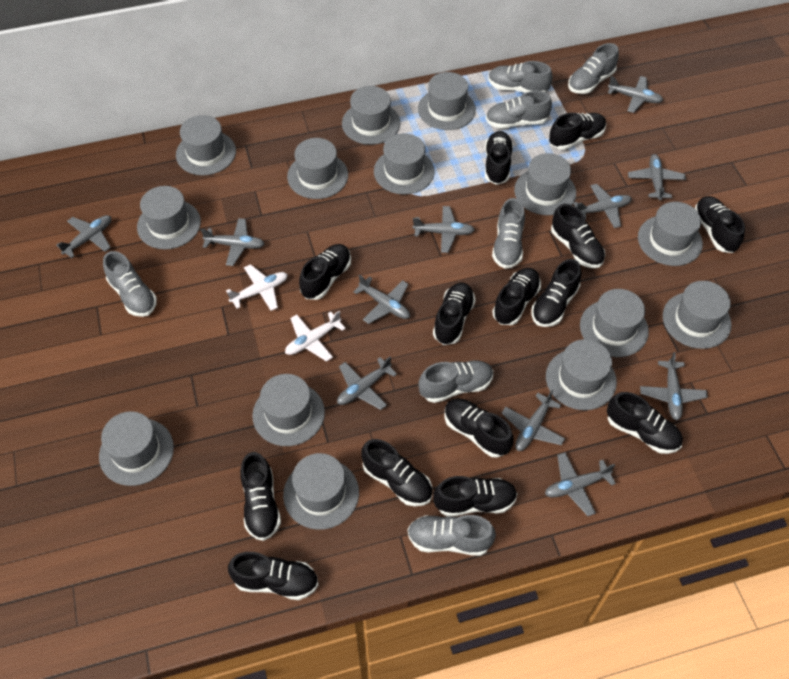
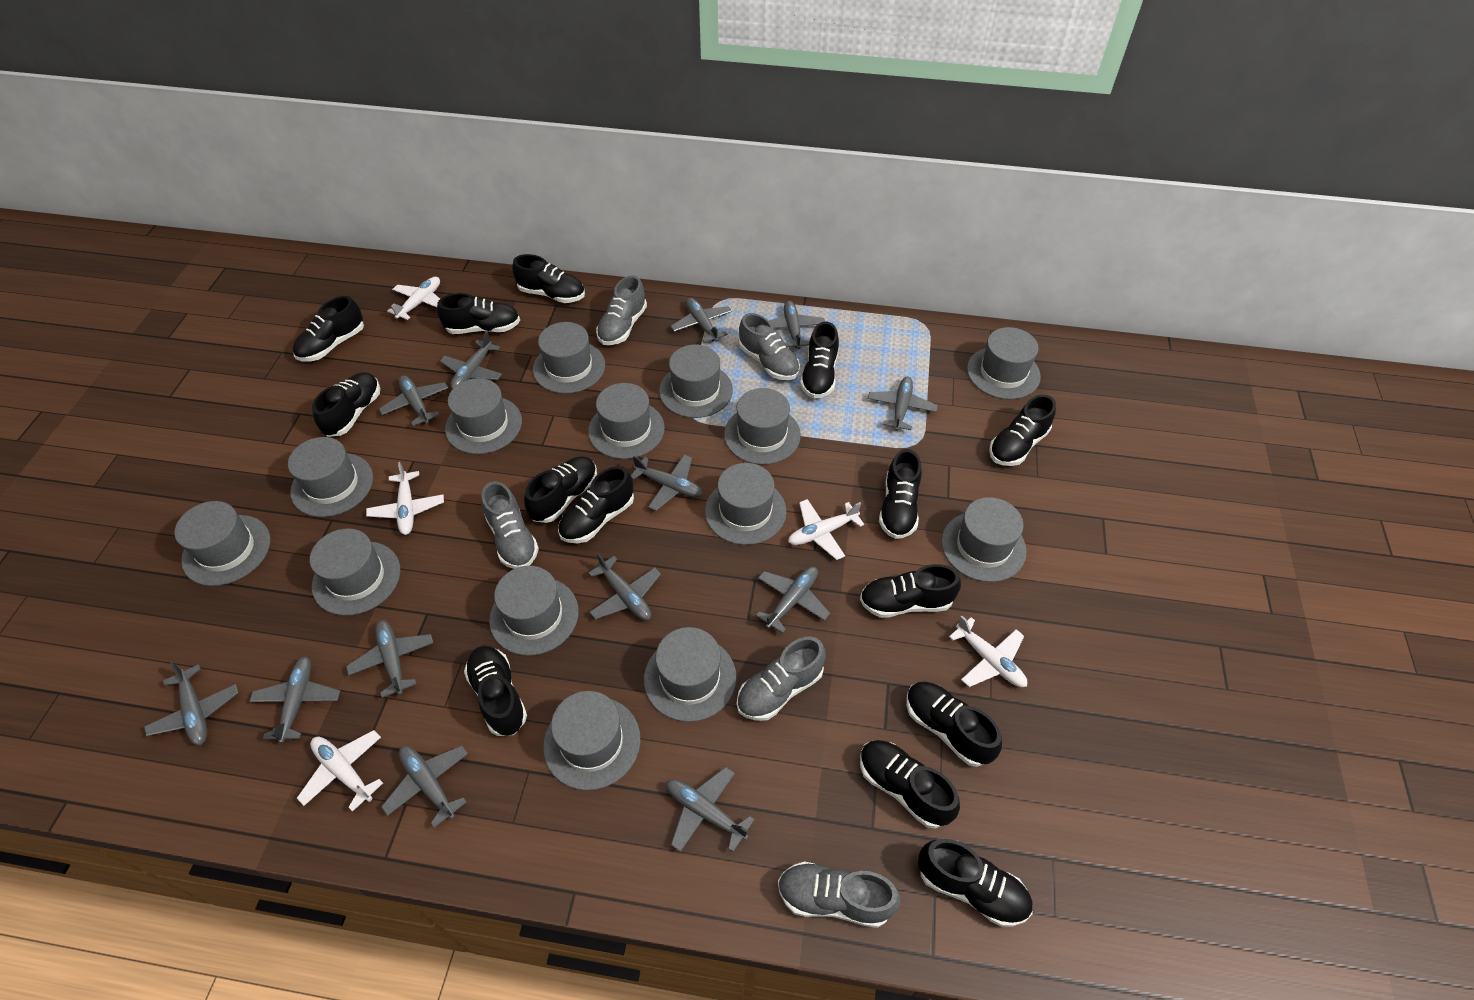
grey plane: 11 -> 13
grey shoe: 7 -> 5
white plane: 2 -> 5

